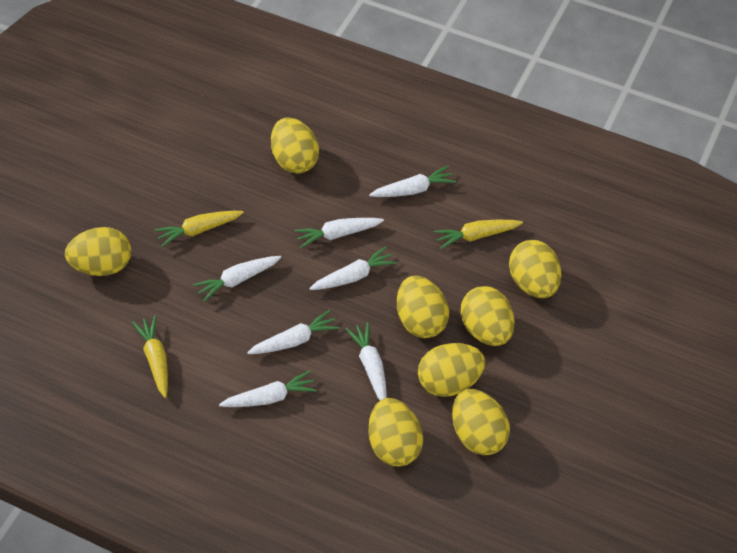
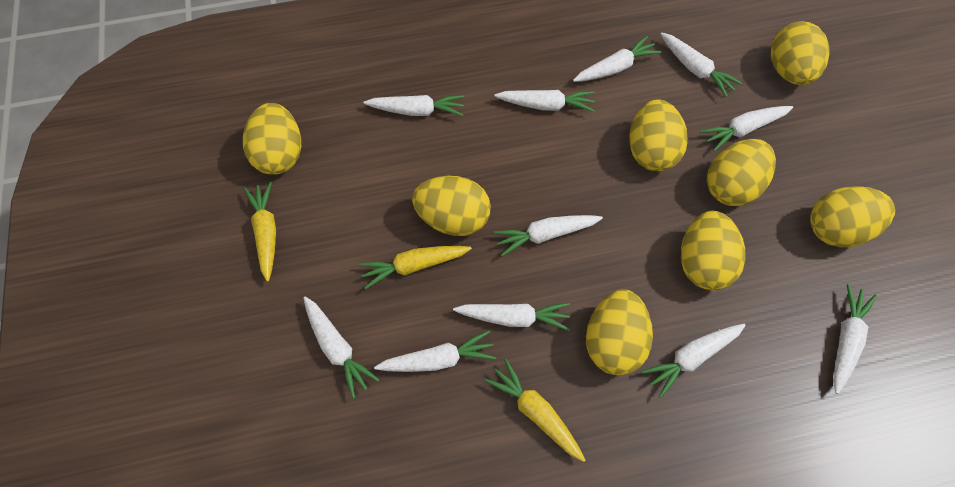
white carrot: 7 -> 11

